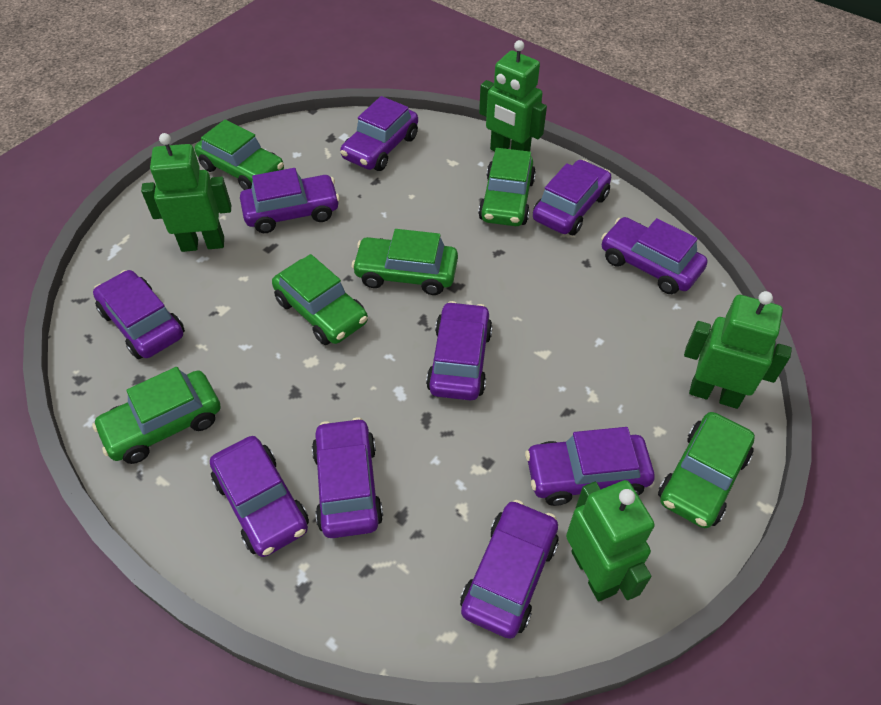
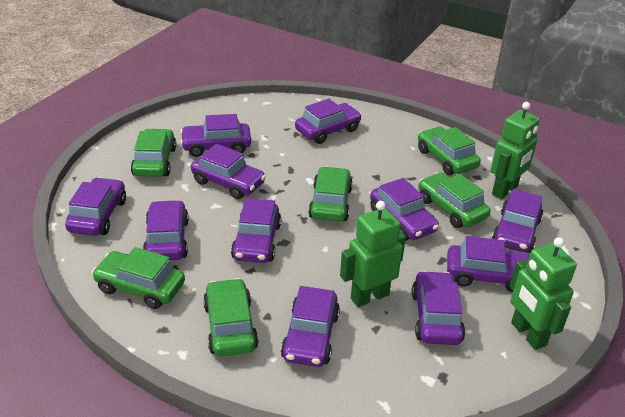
green robot: 4 -> 3
purple car: 10 -> 11

